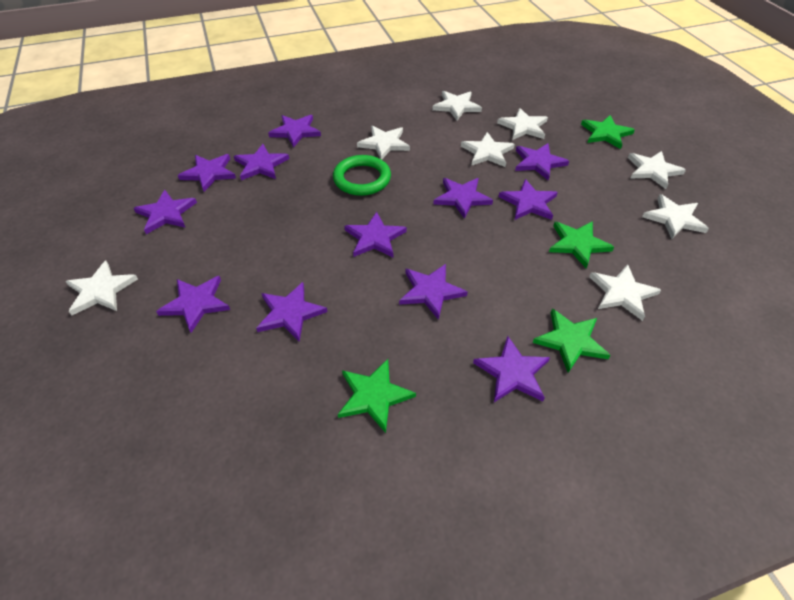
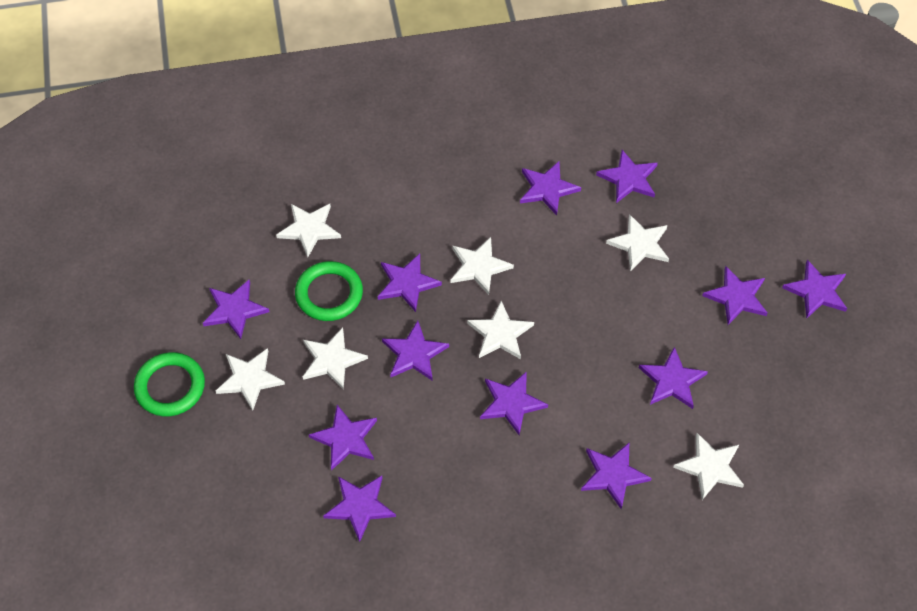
green ring: 1 -> 2
green star: 4 -> 0
white star: 8 -> 7

